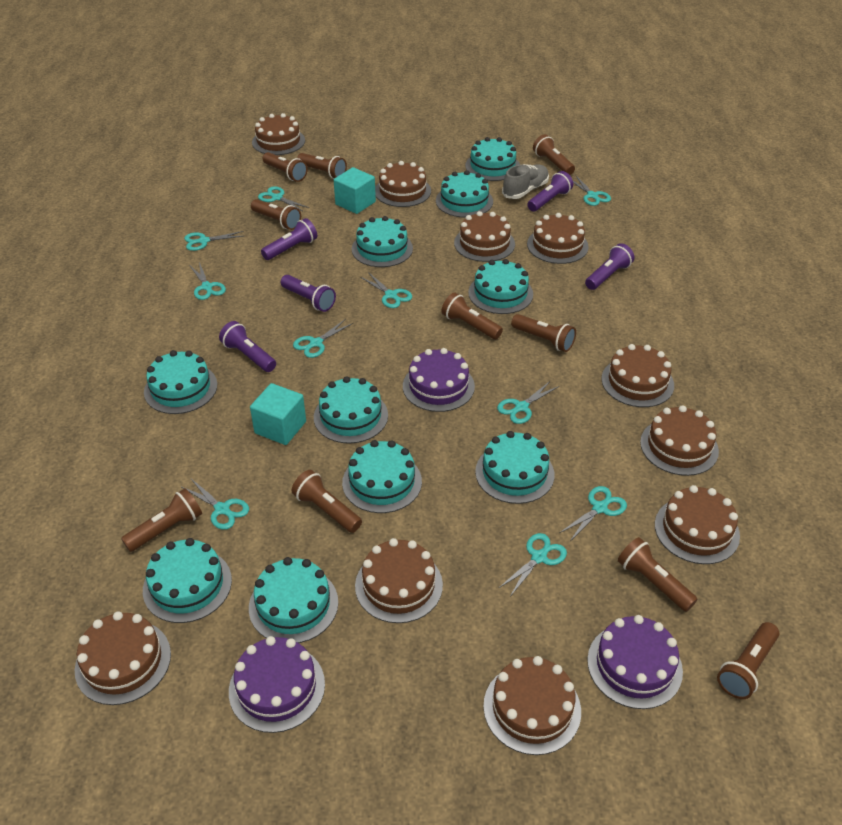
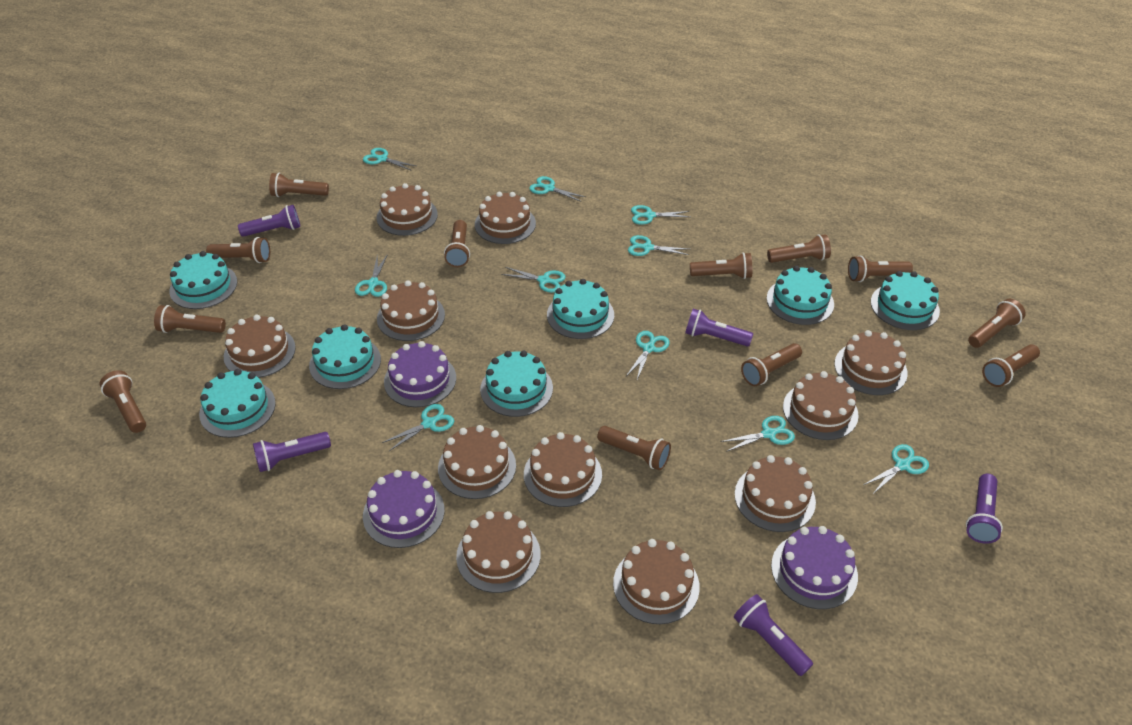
brown cake: 10 -> 11
brown flashlight: 10 -> 12
grey shoe: 1 -> 0
turquoise cake: 10 -> 7
turquoise cube: 2 -> 0

